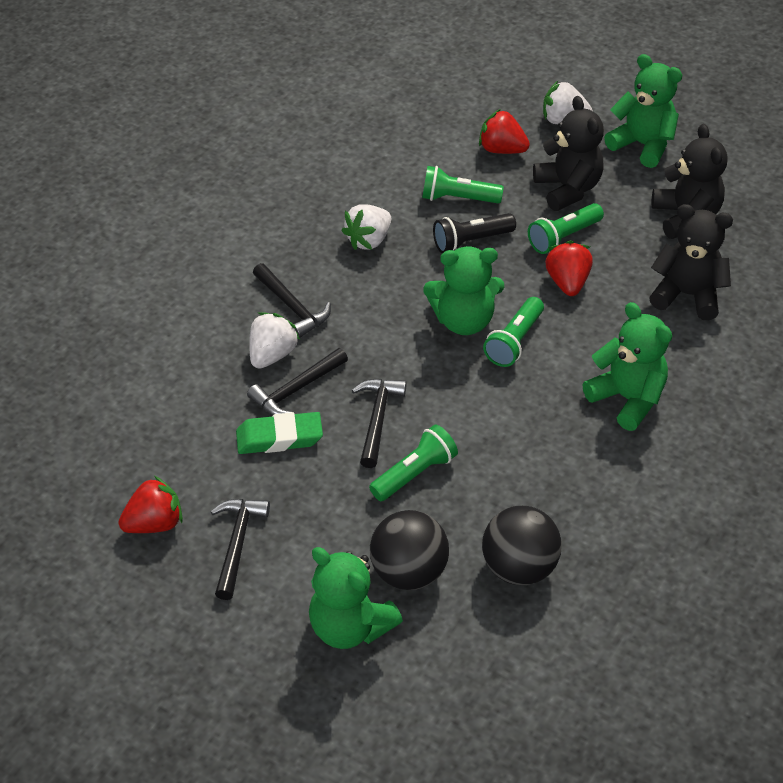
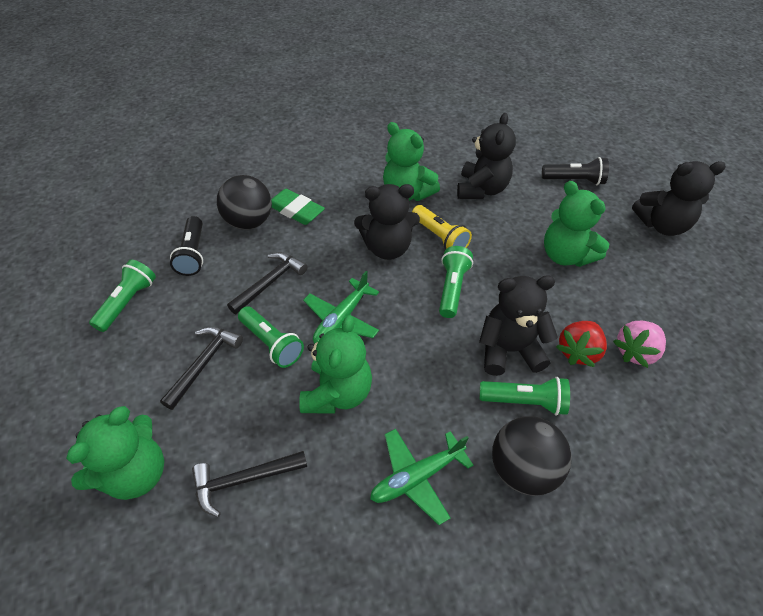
black flashlight: 1 -> 2
black hammer: 4 -> 3
black teddy bear: 3 -> 4
green plane: 0 -> 2
pink strawberry: 0 -> 1
red strawberry: 3 -> 1
white strawberry: 3 -> 0
yellow flashlight: 0 -> 1

